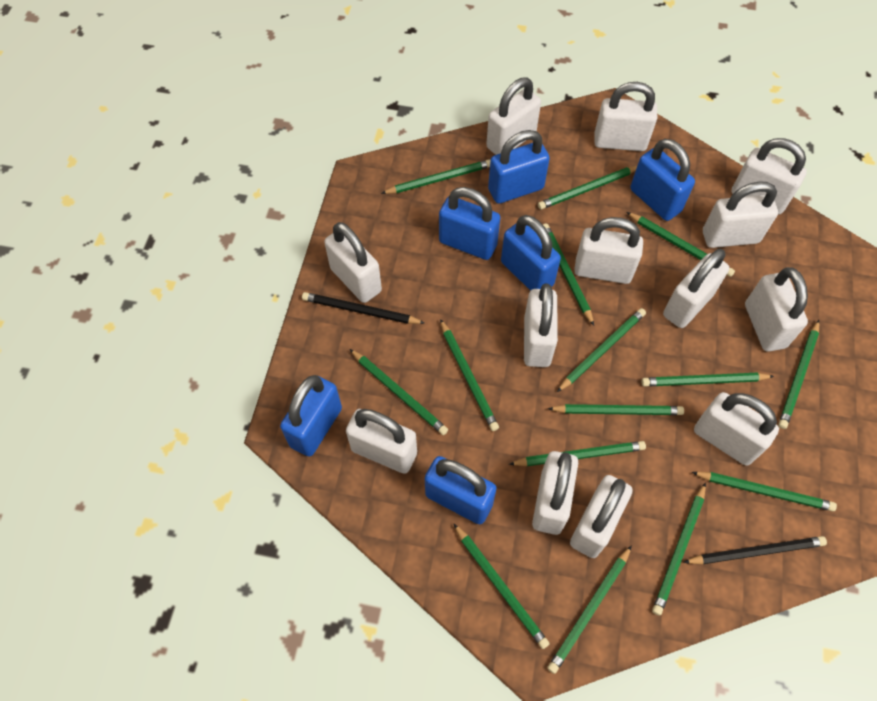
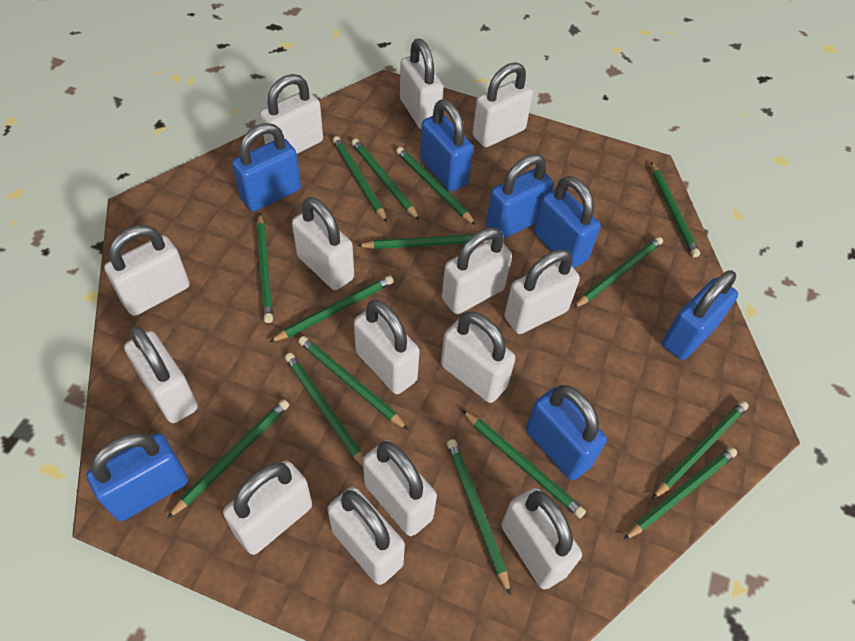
black pencil: 2 -> 0
blue padlock: 6 -> 7
white padlock: 13 -> 14

